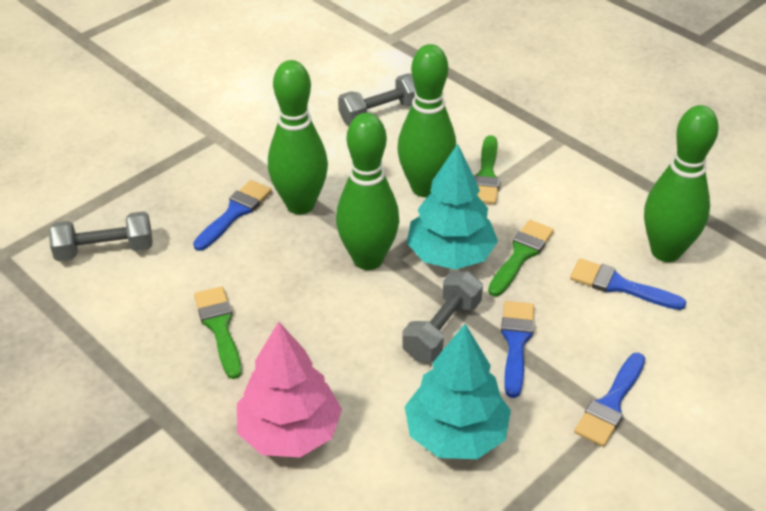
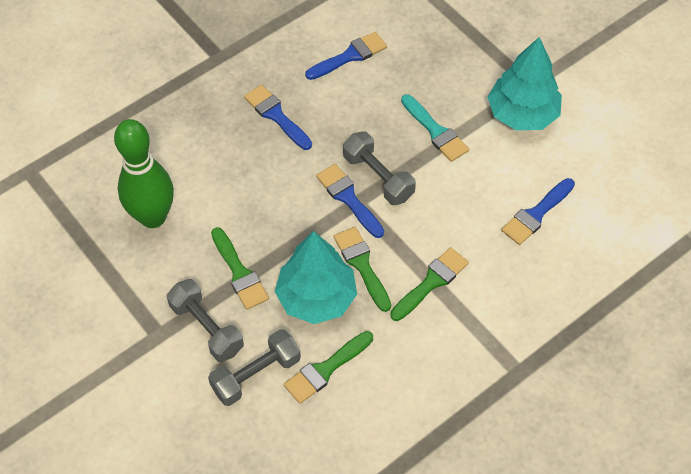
green bowling pin: 4 -> 1
green brush: 3 -> 4
pink tree: 1 -> 0
turquoise brush: 0 -> 1

